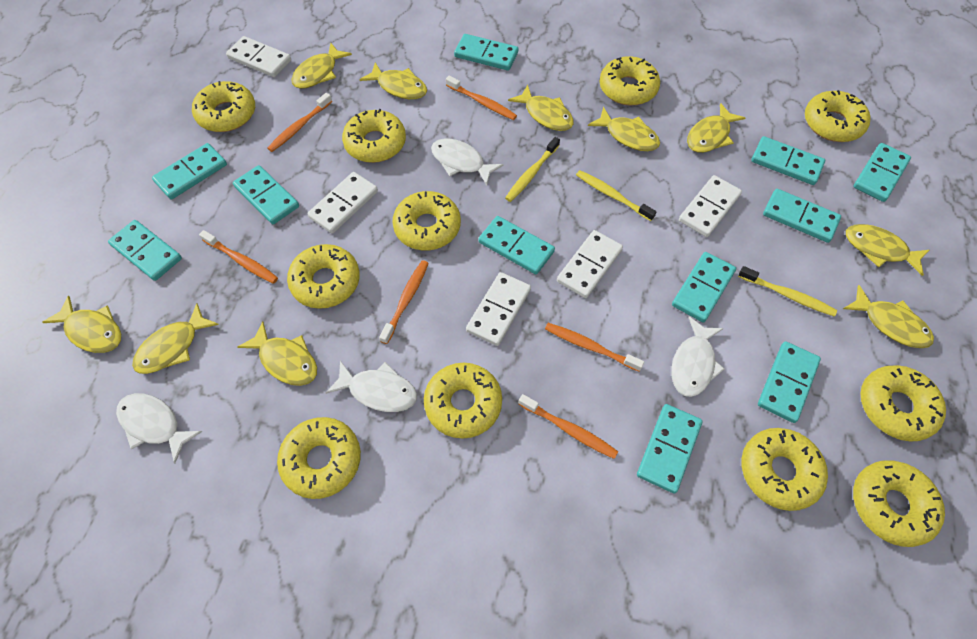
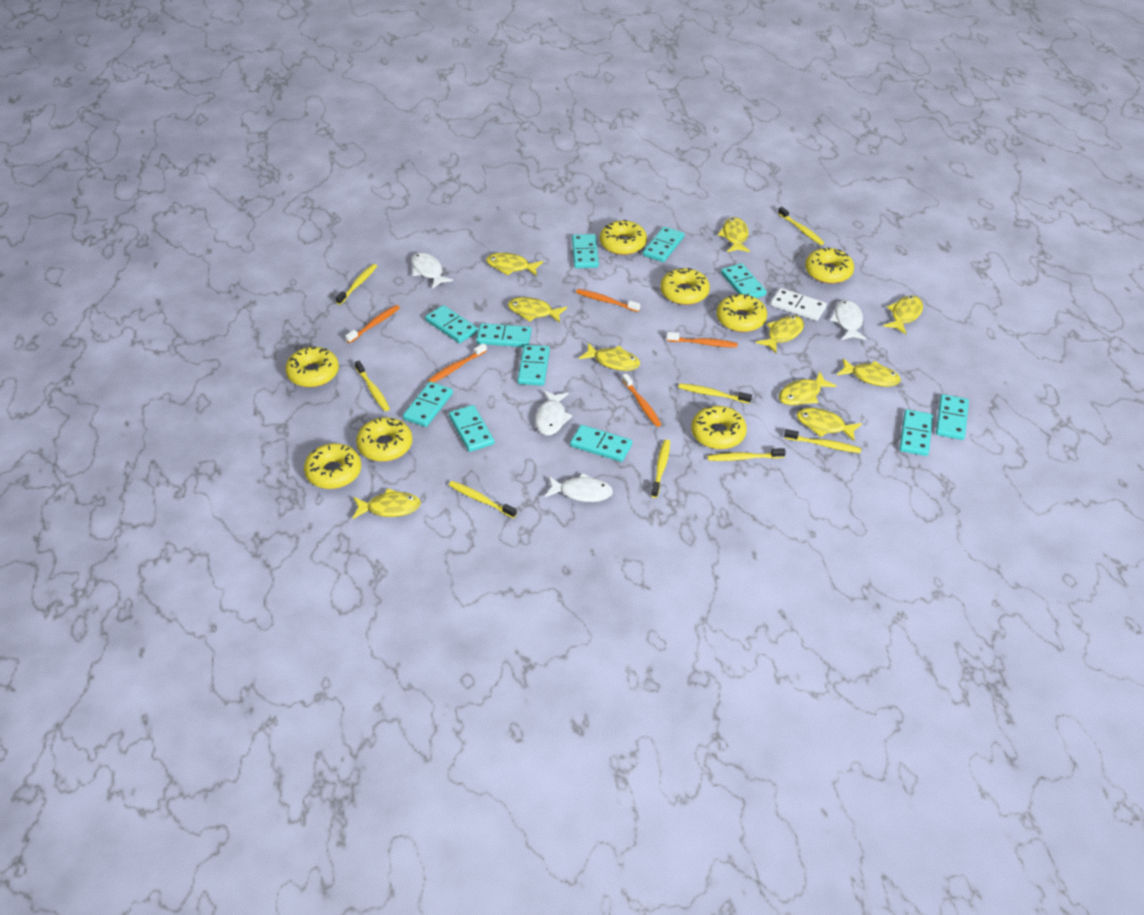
orange toothbrush: 6 -> 5
white domino: 5 -> 1
yellow donut: 11 -> 8
yellow toothbrush: 3 -> 8

